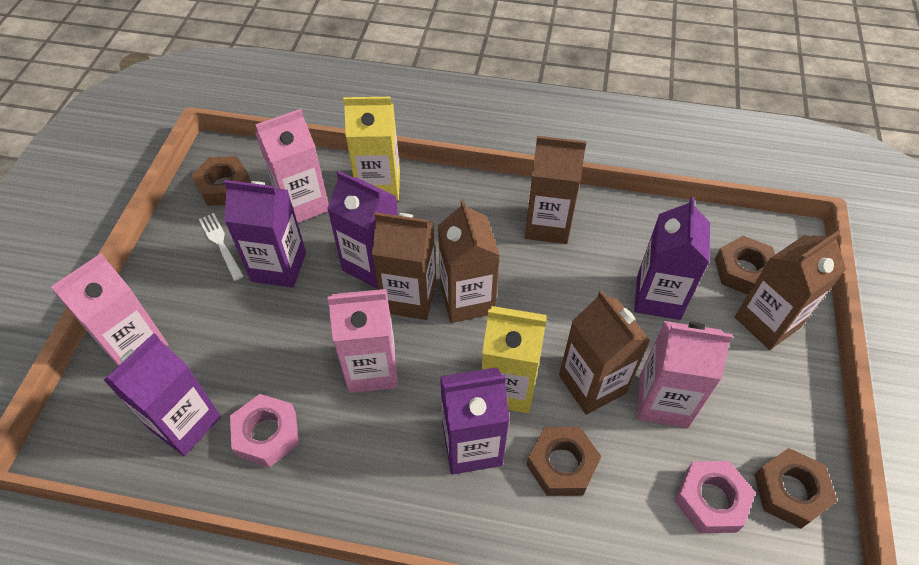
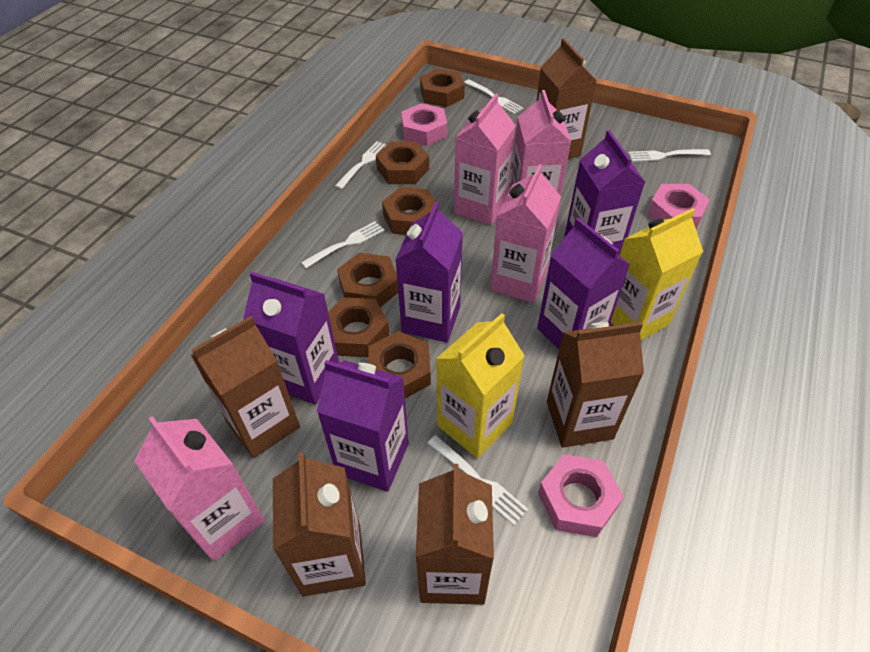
brown nut: 4 -> 6
pink nut: 2 -> 3
white fork: 1 -> 5

